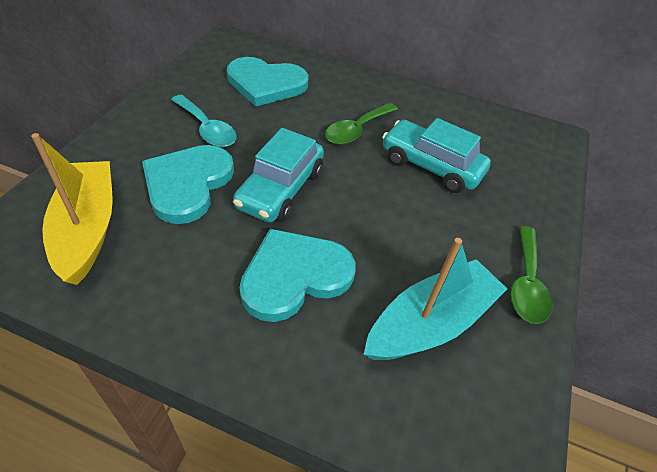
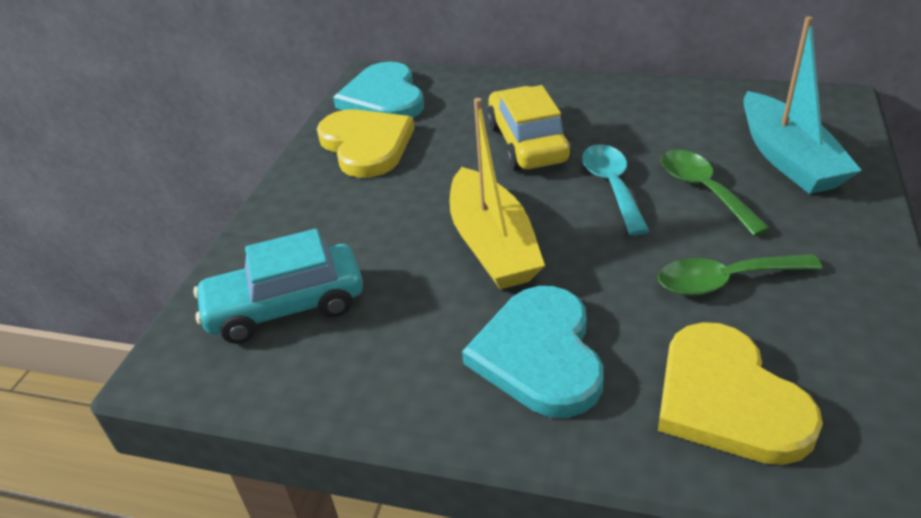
turquoise car: 2 -> 1
turquoise heart: 3 -> 2
yellow car: 0 -> 1
yellow heart: 0 -> 2

